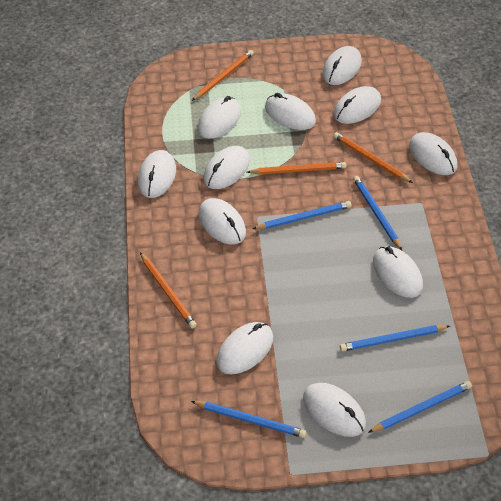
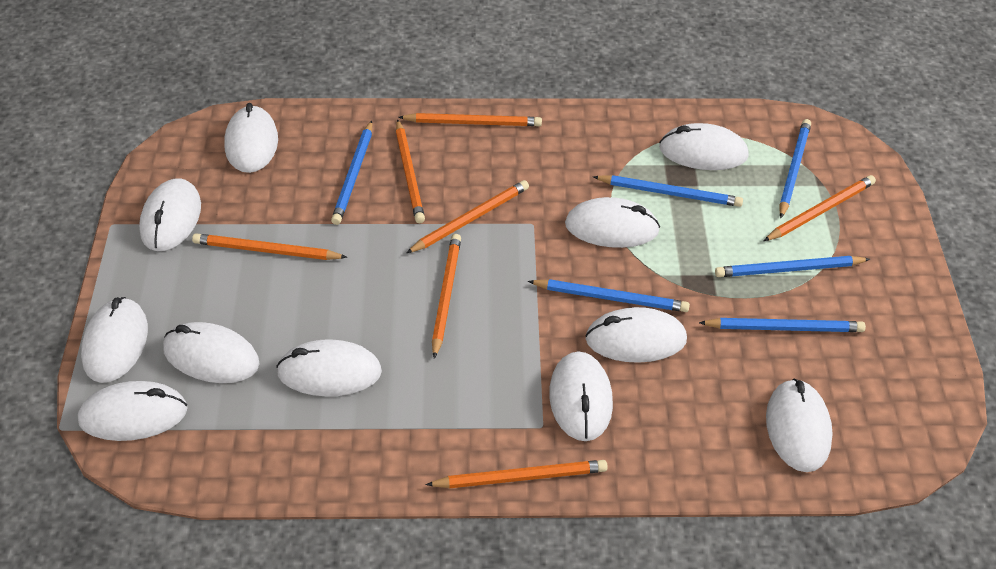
blue pencil: 5 -> 6
orange pencil: 4 -> 7

